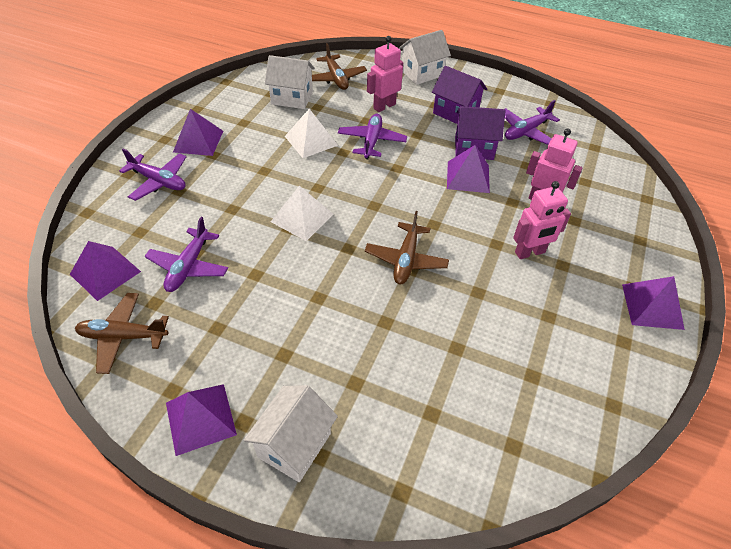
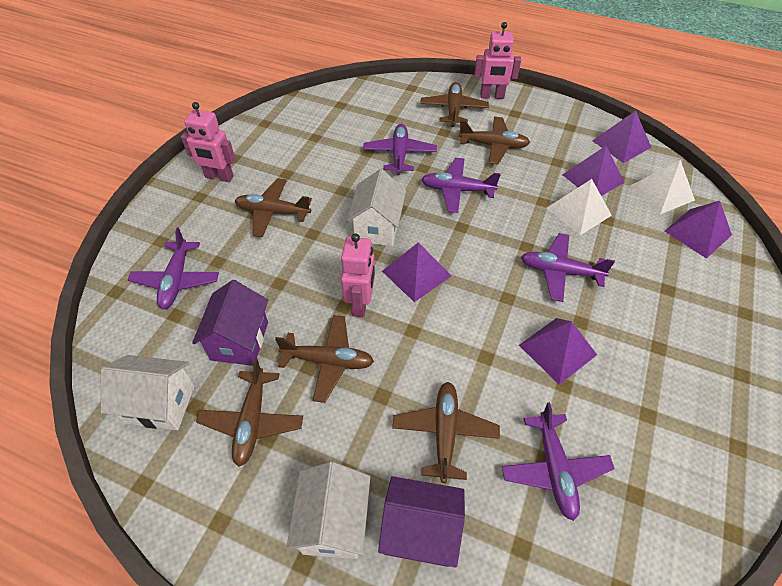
brown plane: 3 -> 6
purple plane: 4 -> 5

